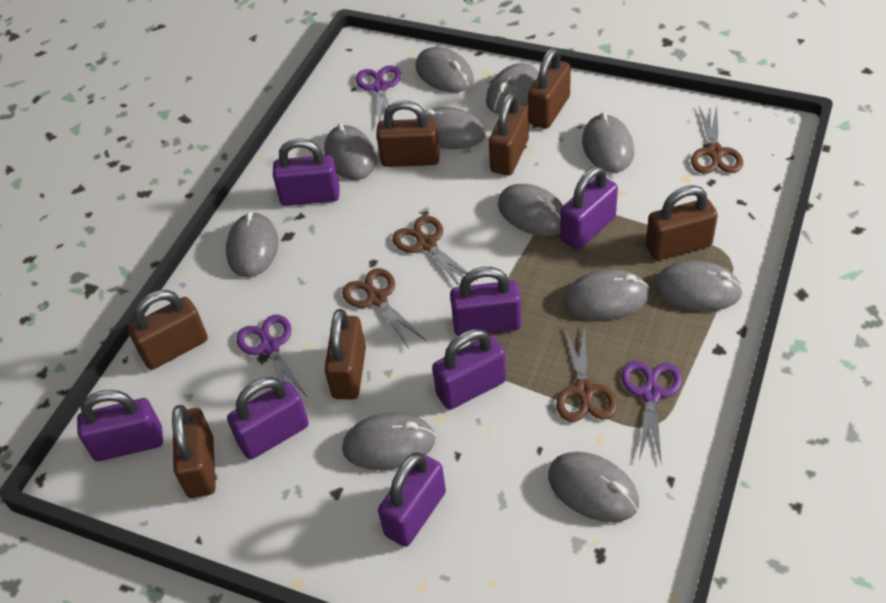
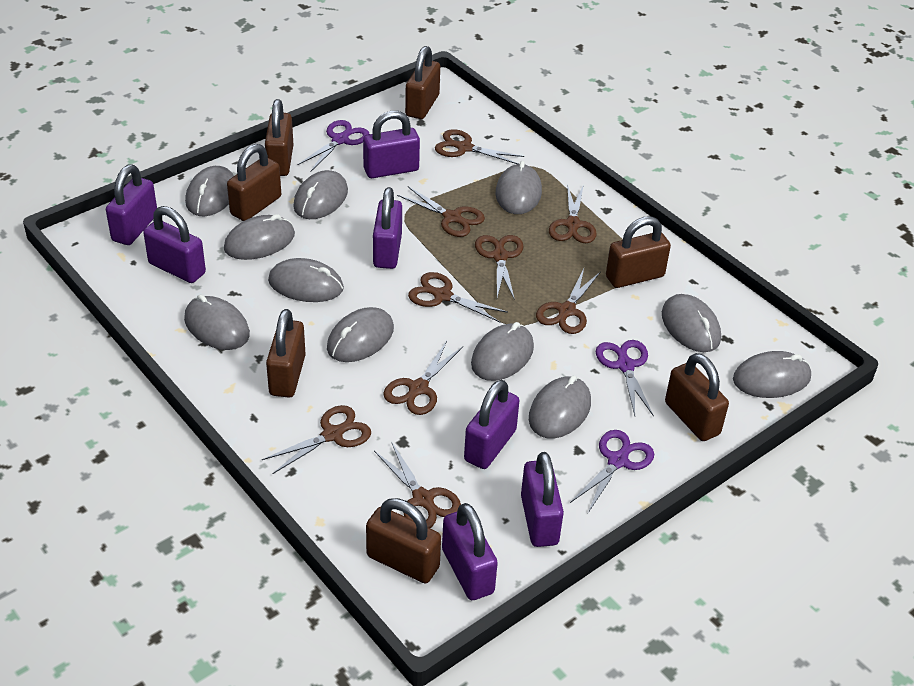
brown scissors: 4 -> 9

